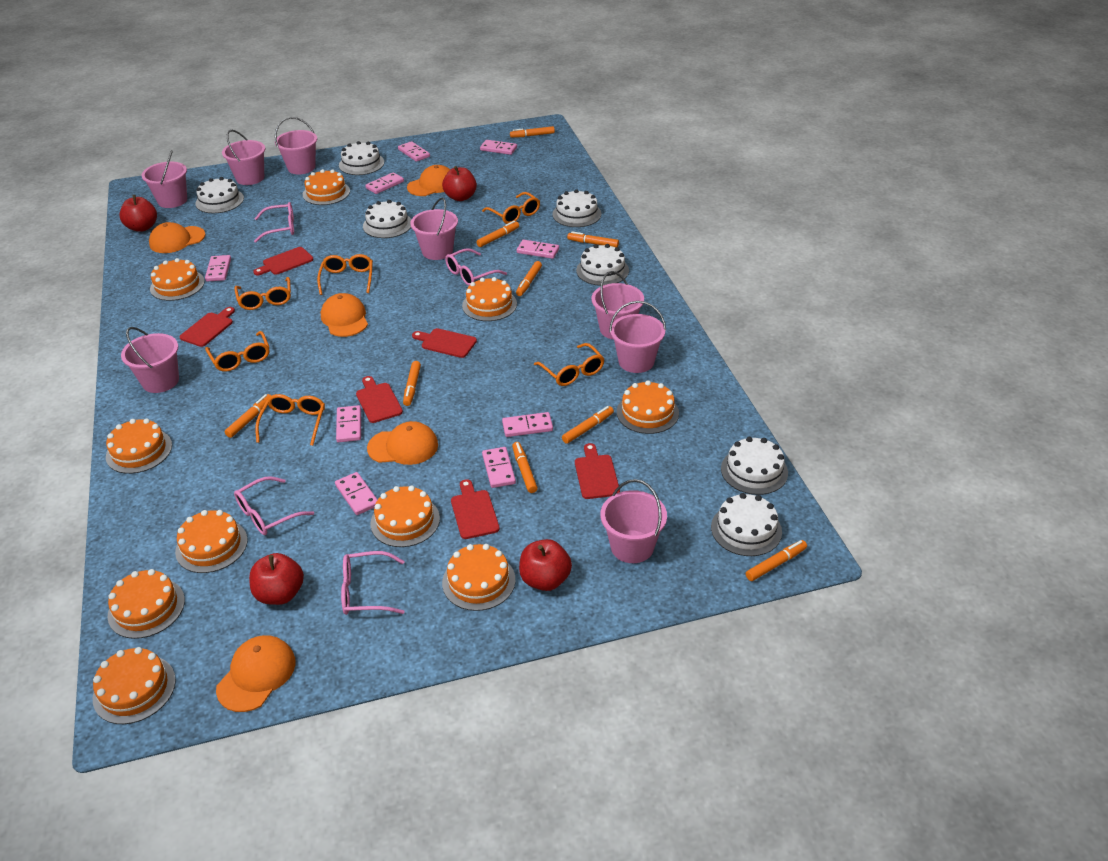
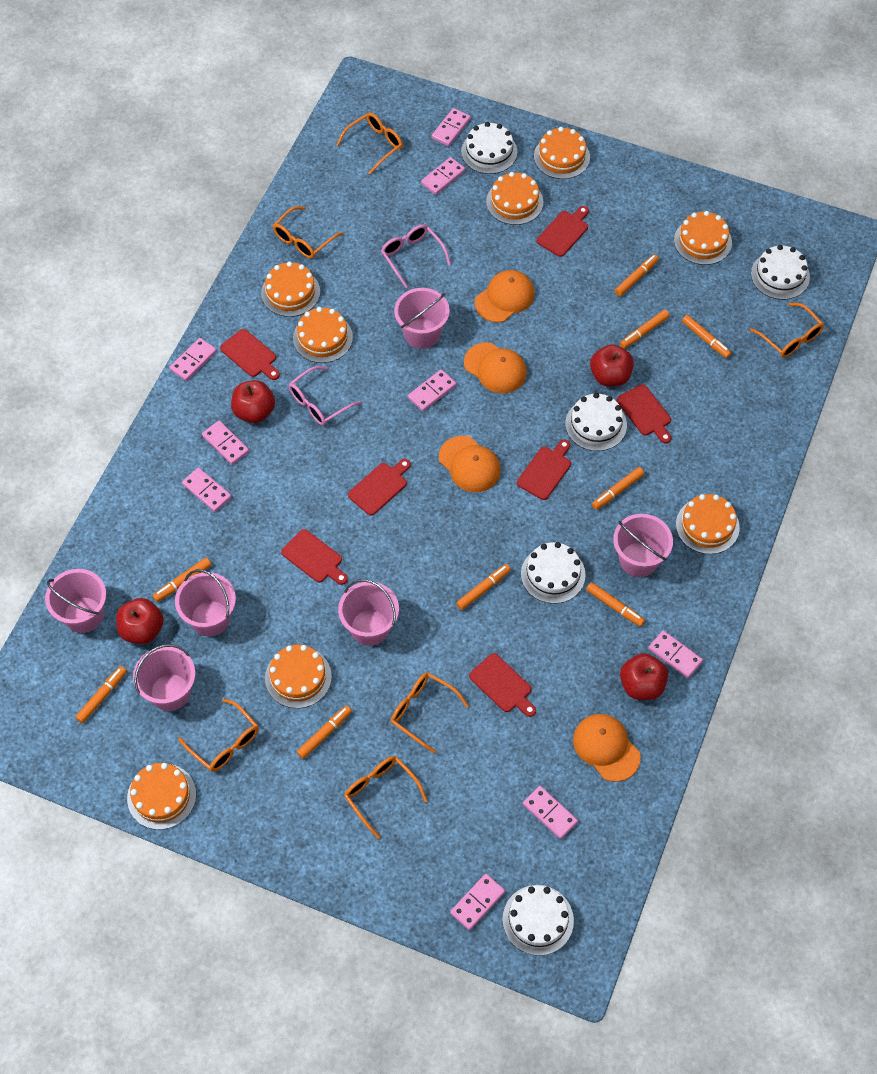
orange cake: 10 -> 8
orange cap: 5 -> 4
pink bucket: 8 -> 6
pink glasses: 4 -> 2
red cutting board: 6 -> 7
white cake: 7 -> 5

